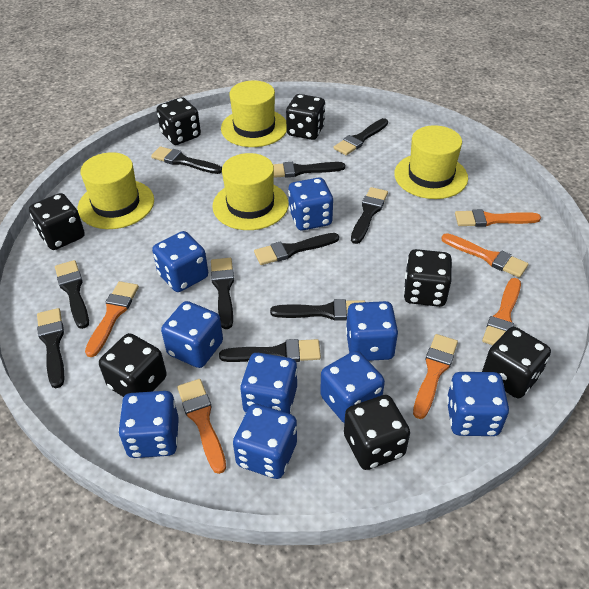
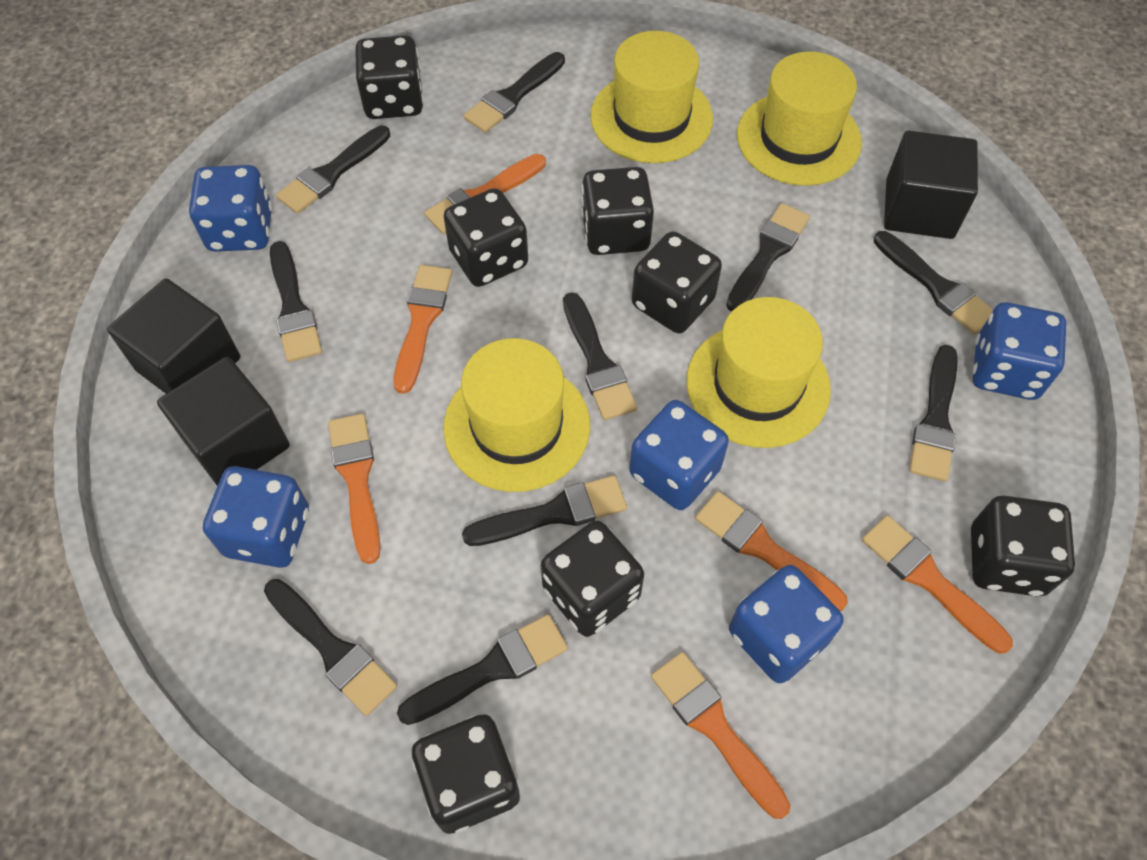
black cube: 0 -> 3
blue dice: 9 -> 5

